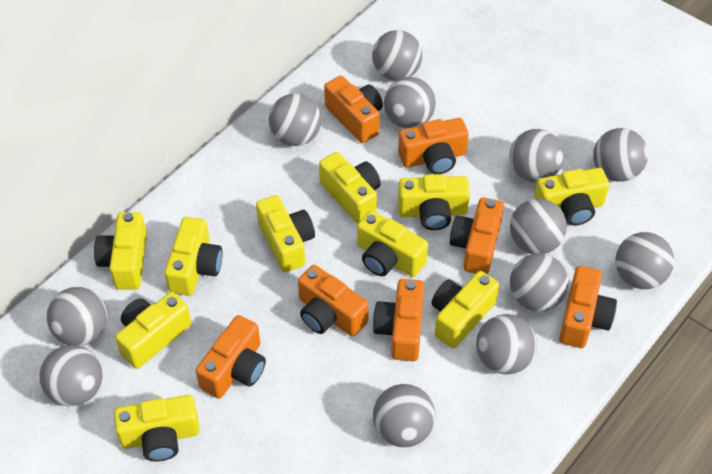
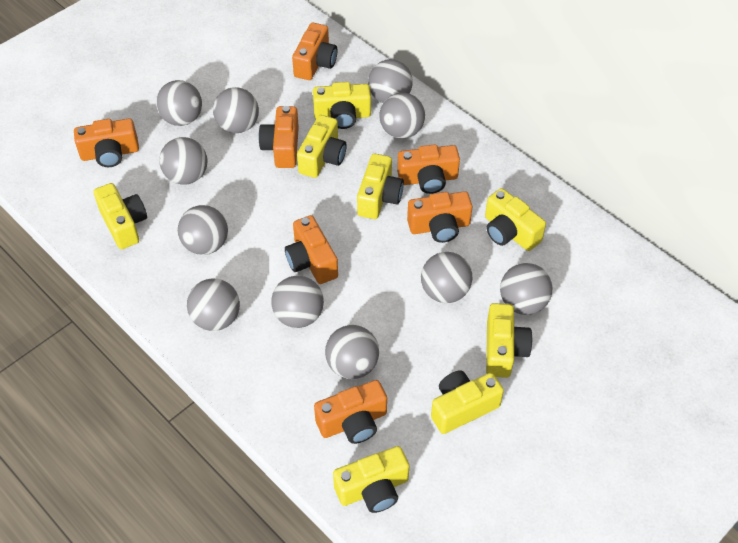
grey ball: 12 -> 11
yellow camera: 10 -> 8

